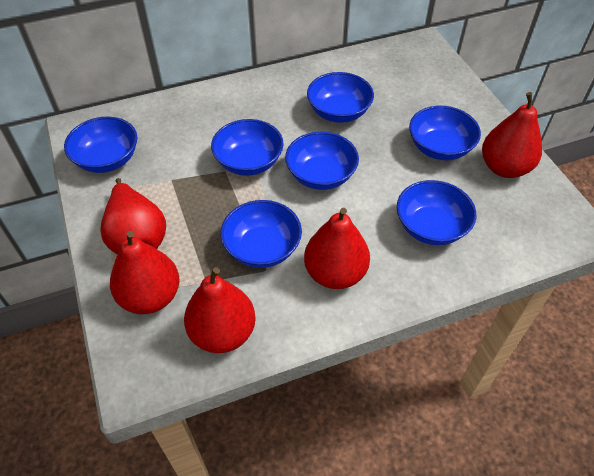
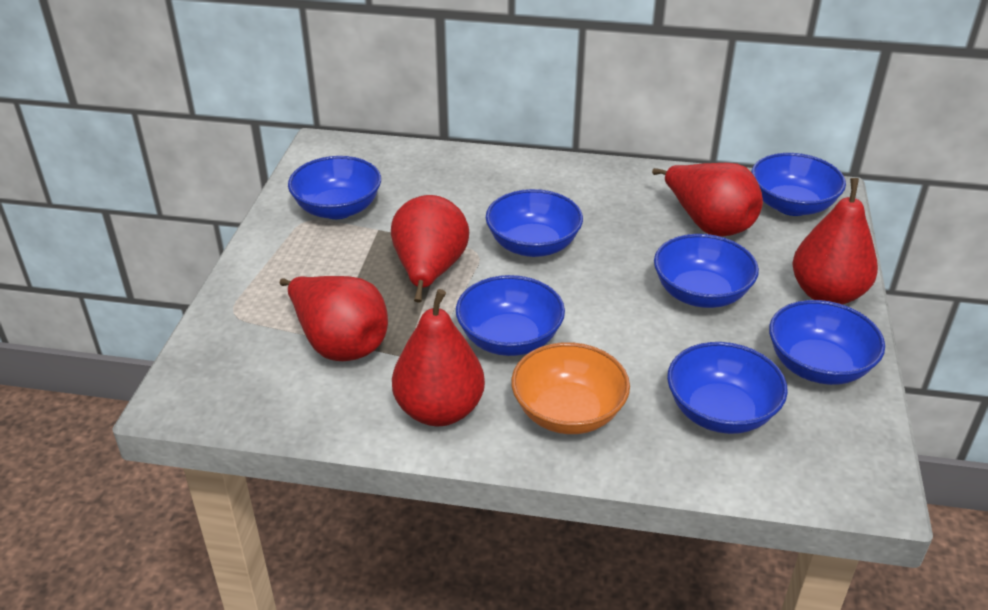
orange bowl: 0 -> 1

